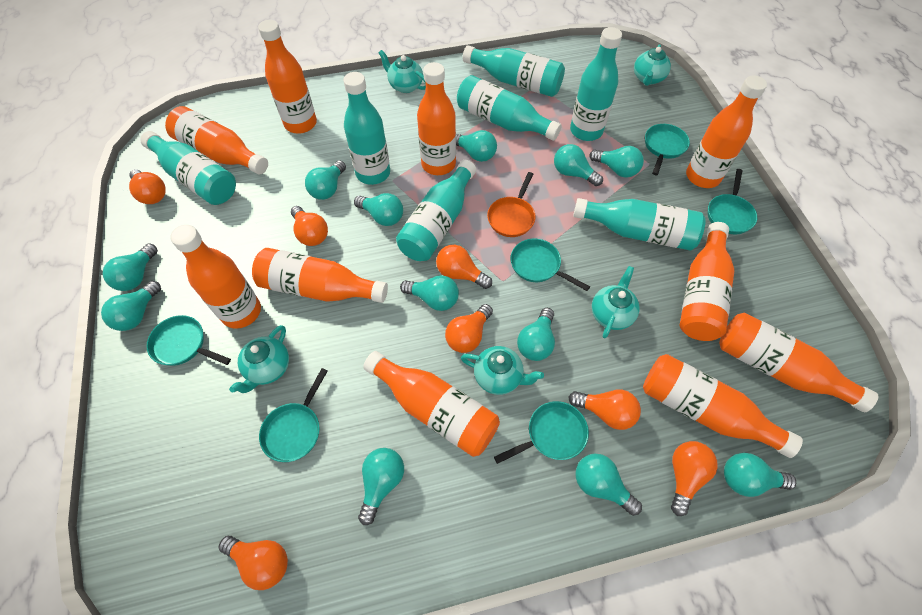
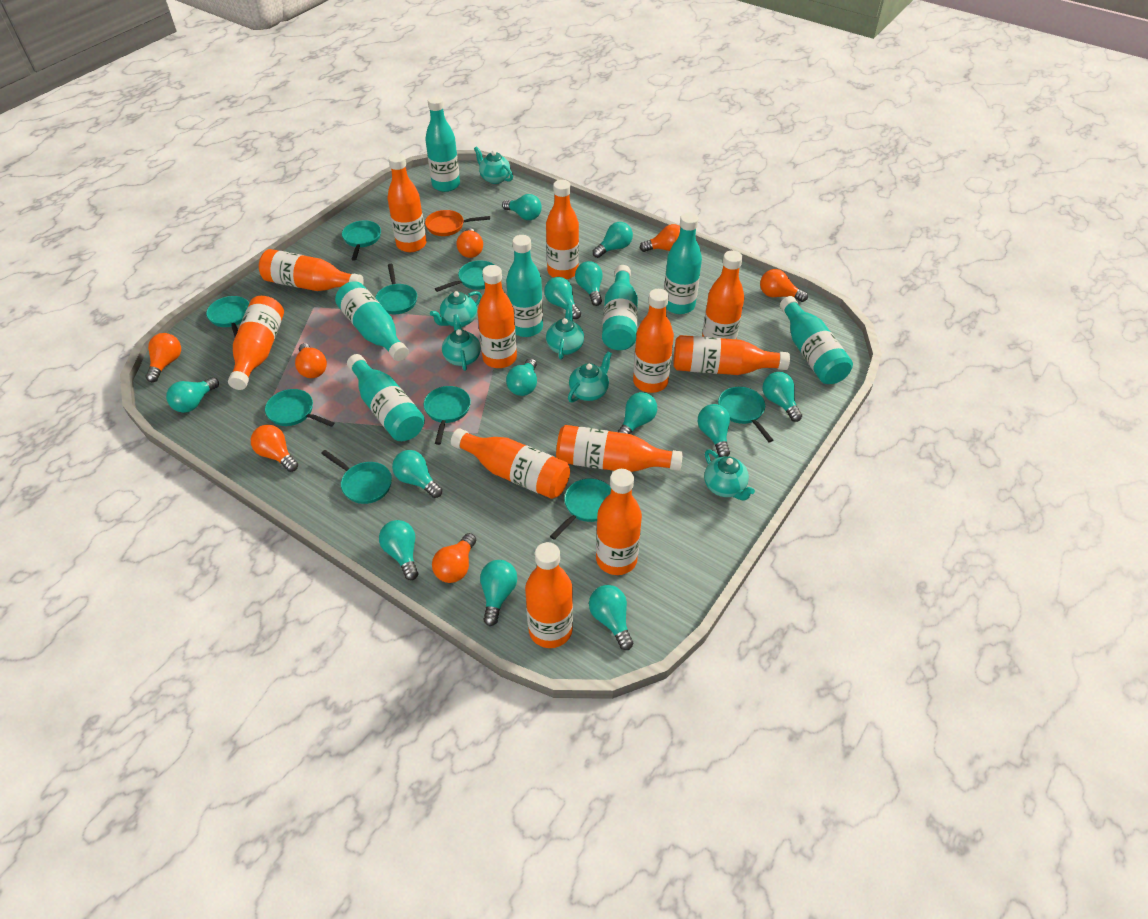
orange bottle: 10 -> 12
turquoise light bulb: 12 -> 13
turquoise pan: 6 -> 9
turquoise teapot: 5 -> 6

